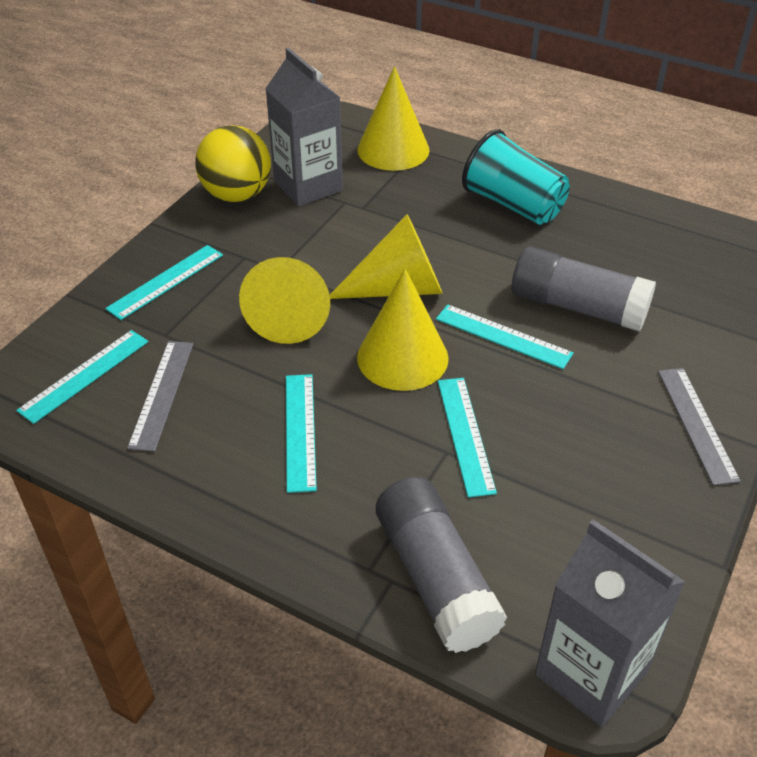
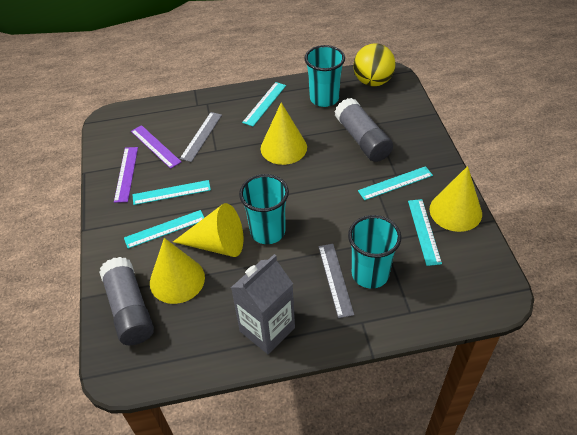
grey carton: 2 -> 1
purple ruler: 0 -> 2
turquoise cup: 1 -> 3

